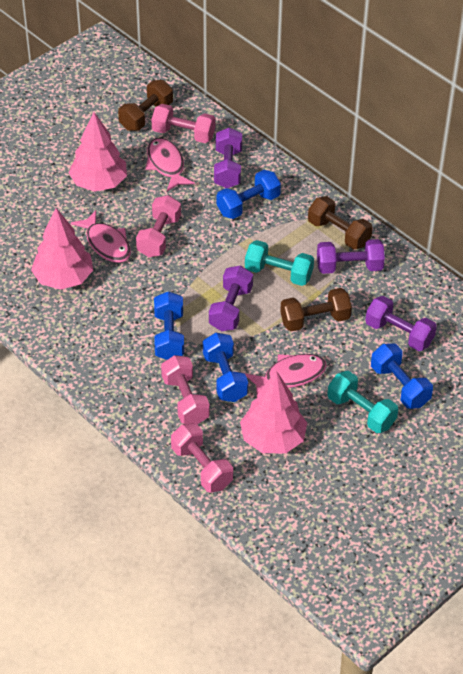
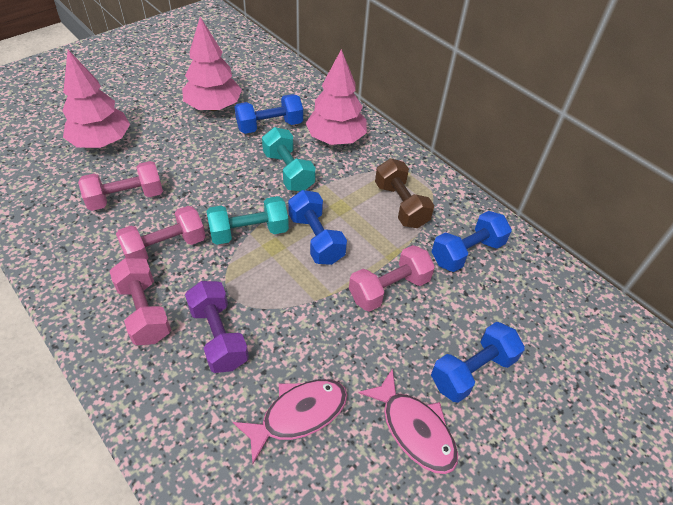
brown dumbbell: 3 -> 1
pink fish: 3 -> 2
purple dumbbell: 4 -> 1

